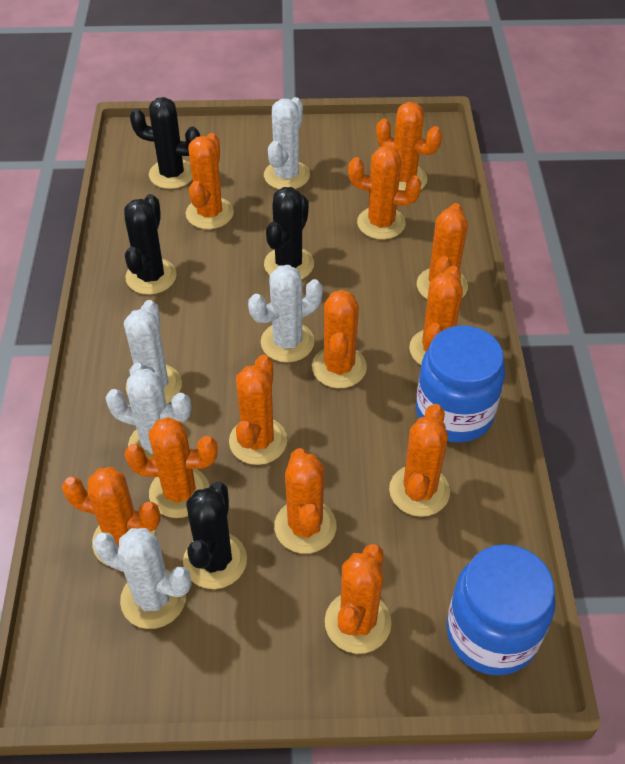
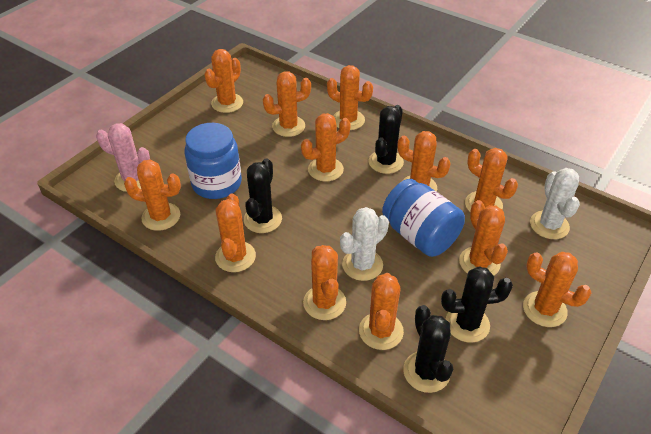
pink cactus: 0 -> 1
white cactus: 5 -> 2

